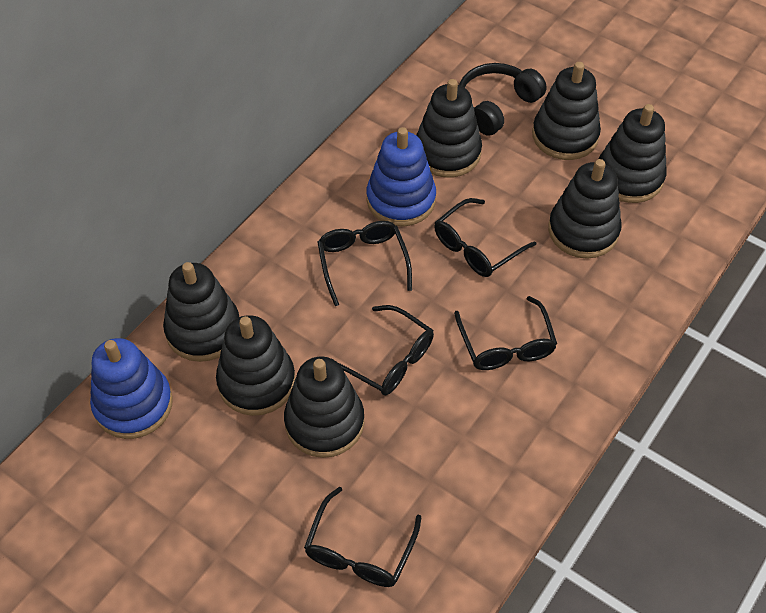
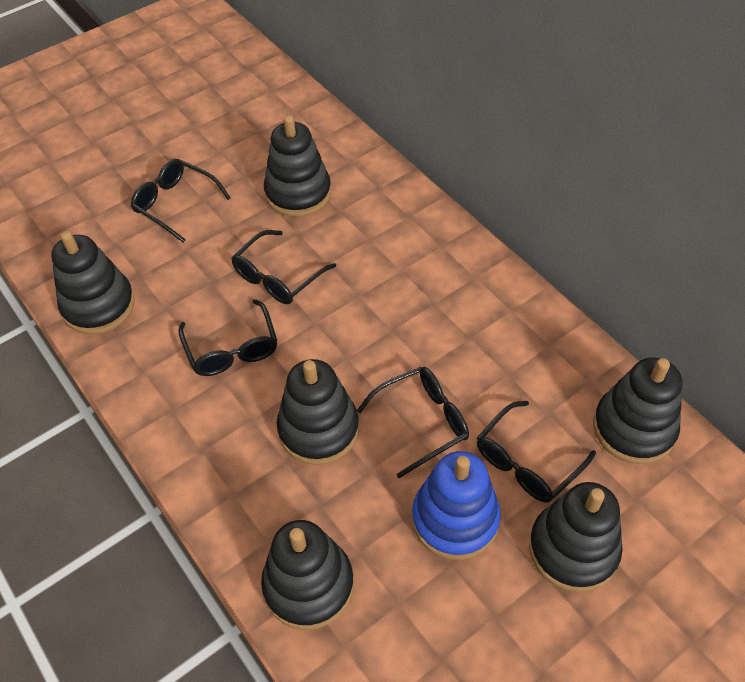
black headphones: 1 -> 0
black stacking toy: 7 -> 6
blue stacking toy: 2 -> 1

